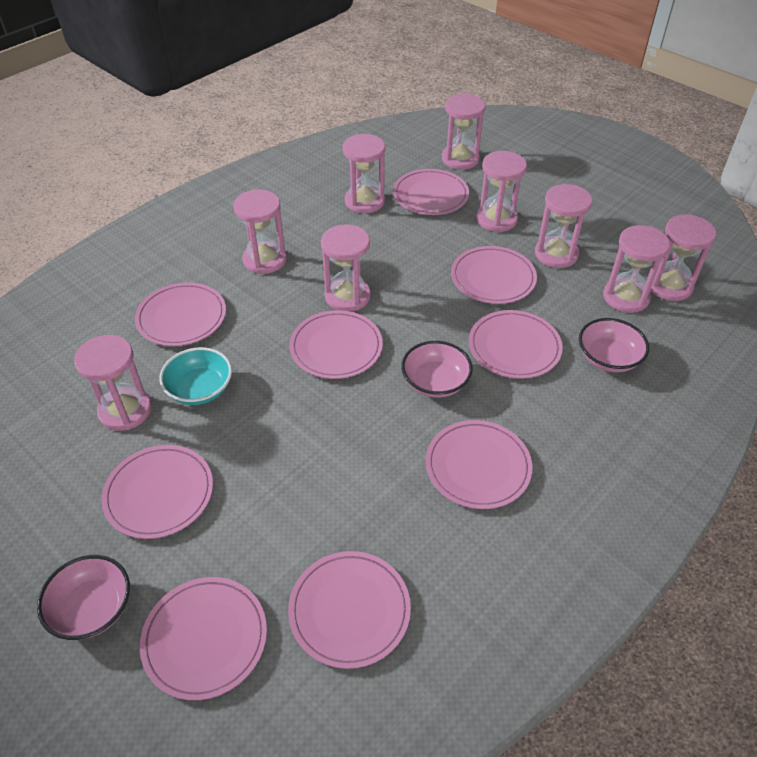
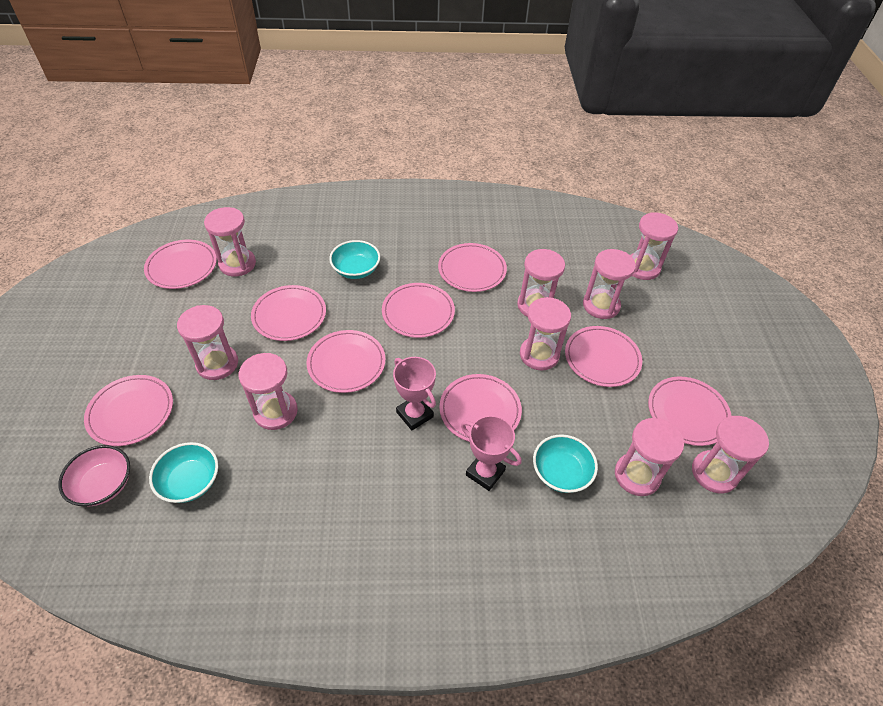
pink bowl: 3 -> 1
pink trophy: 0 -> 2
turquoise bowl: 1 -> 3

